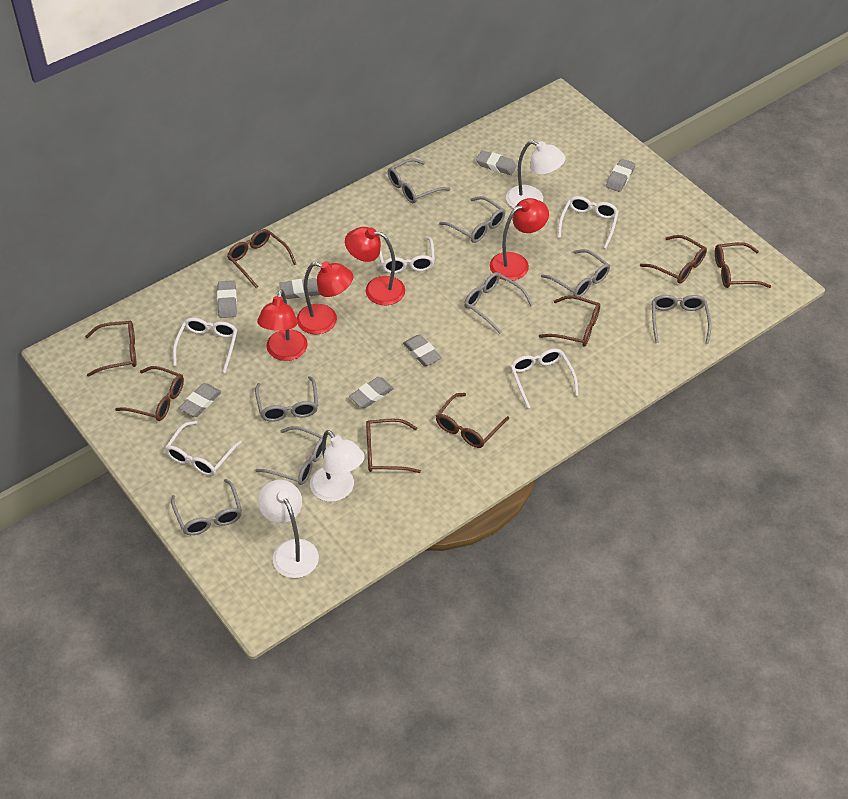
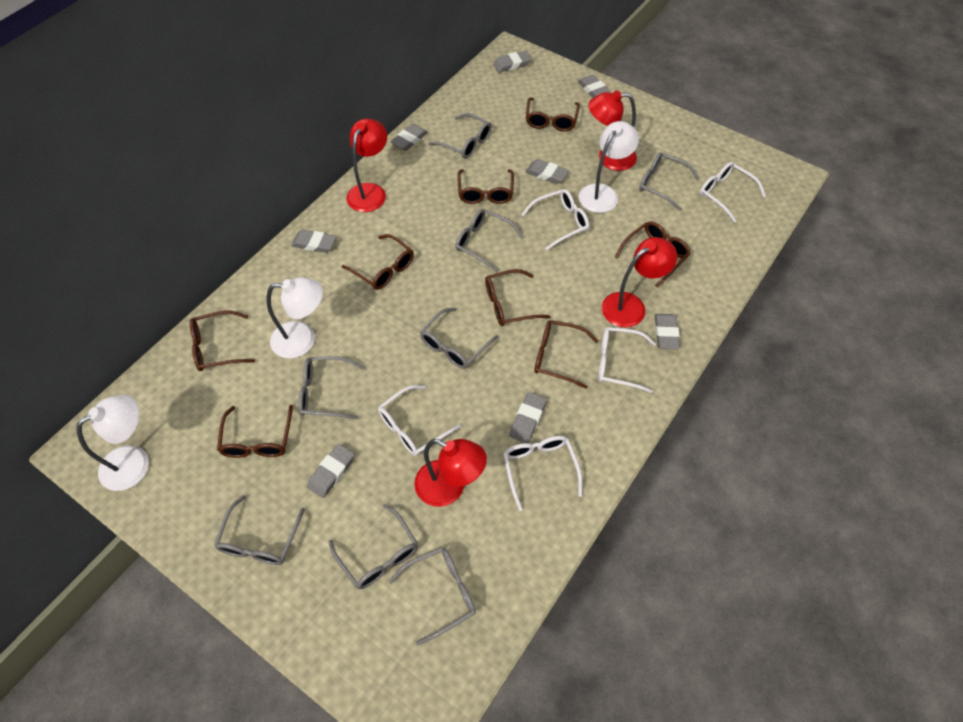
grey eraser: 7 -> 8

